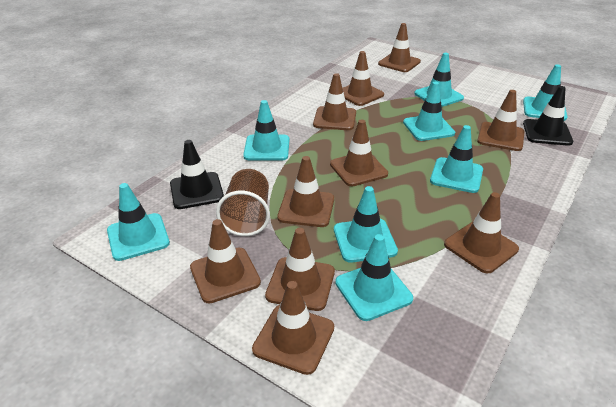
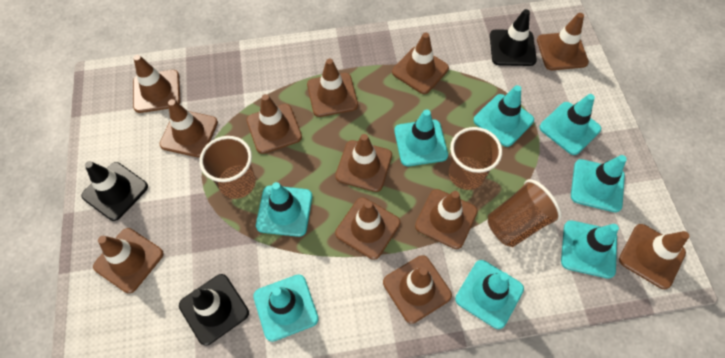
black traffic cone: 2 -> 3
brown cup: 1 -> 3
brown traffic cone: 10 -> 12

